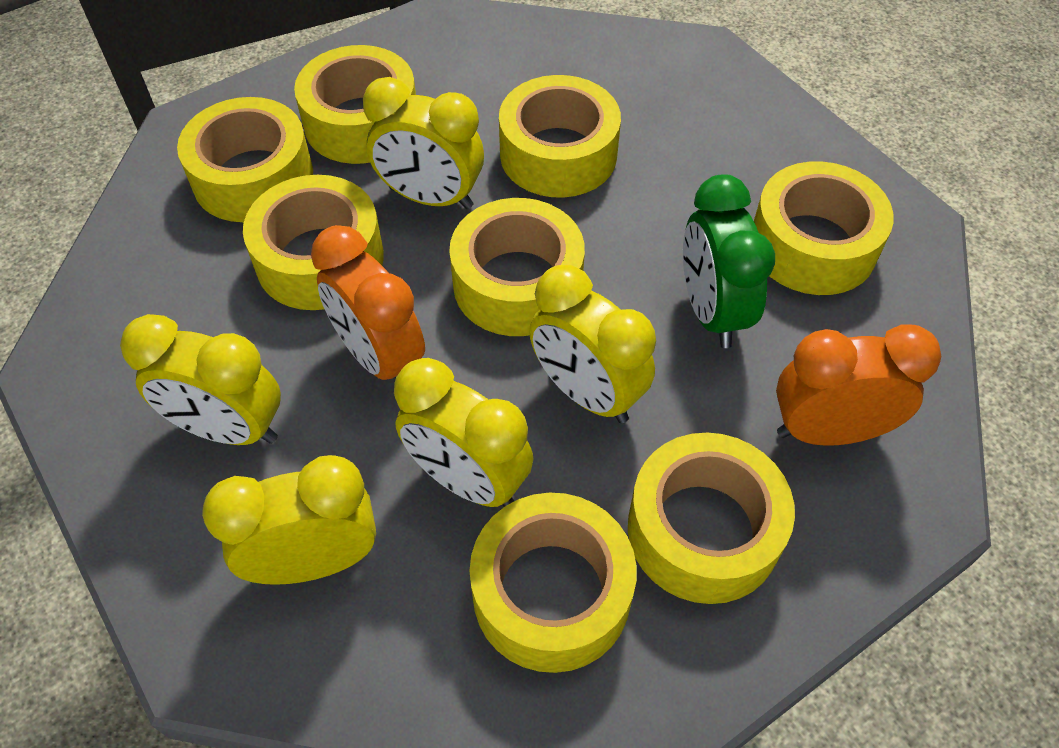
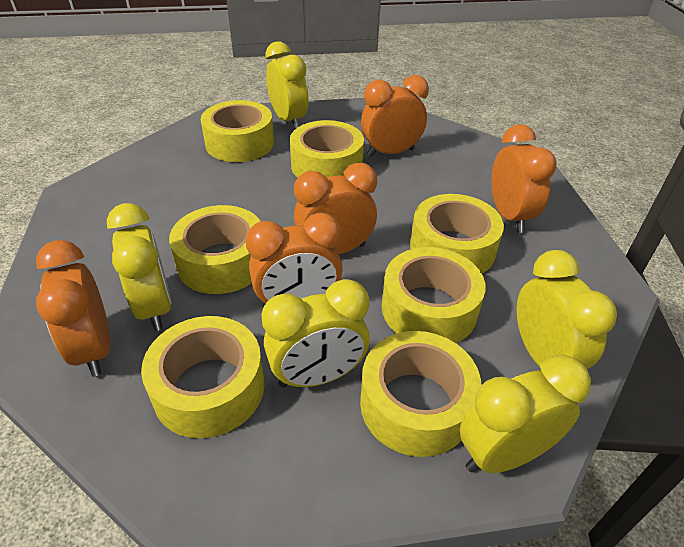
green clock: 1 -> 0
orange clock: 2 -> 5
yellow tape: 8 -> 7

